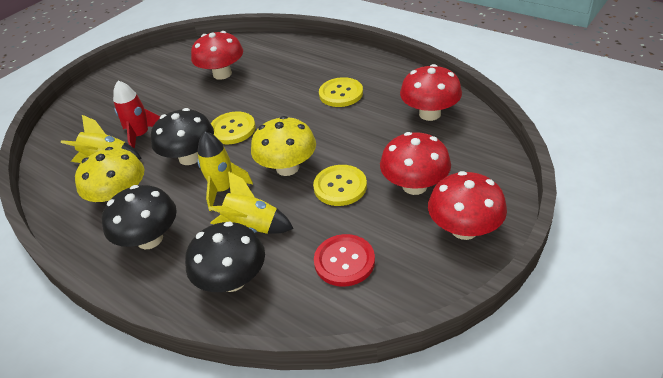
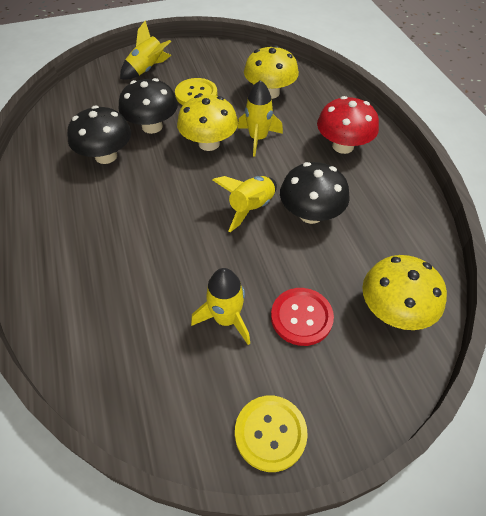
red mushroom: 4 -> 1
red rocket: 1 -> 0
yellow button: 3 -> 2
yellow mushroom: 2 -> 3
yellow rocket: 3 -> 4

